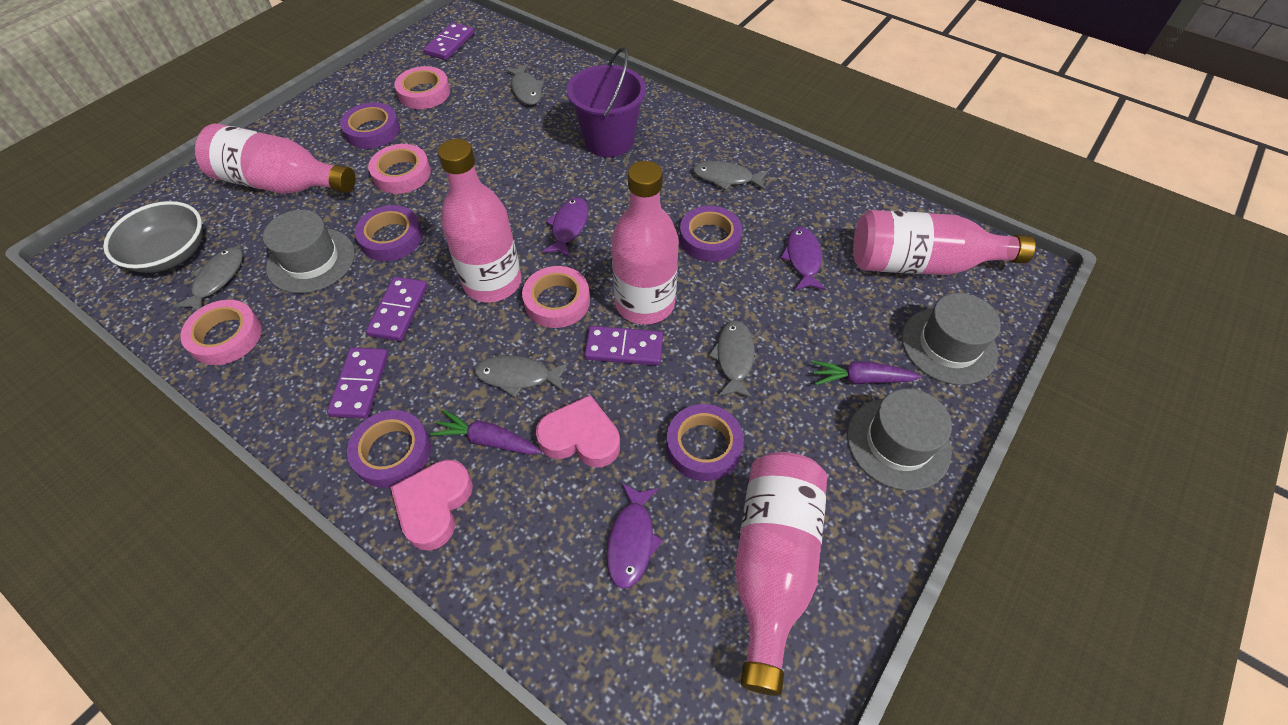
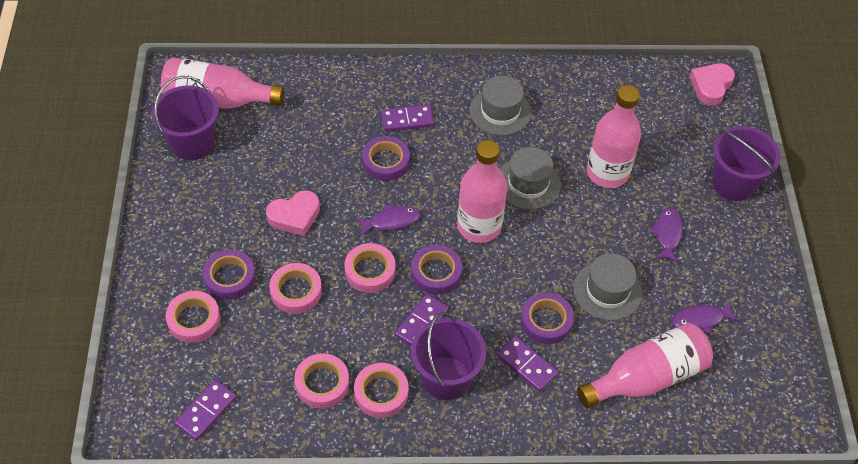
grey bowl: 1 -> 0
grey fish: 5 -> 0
pink bottle: 5 -> 4
pink tape: 4 -> 5
purple bucket: 1 -> 3
purple carrot: 2 -> 0
purple tape: 5 -> 4

